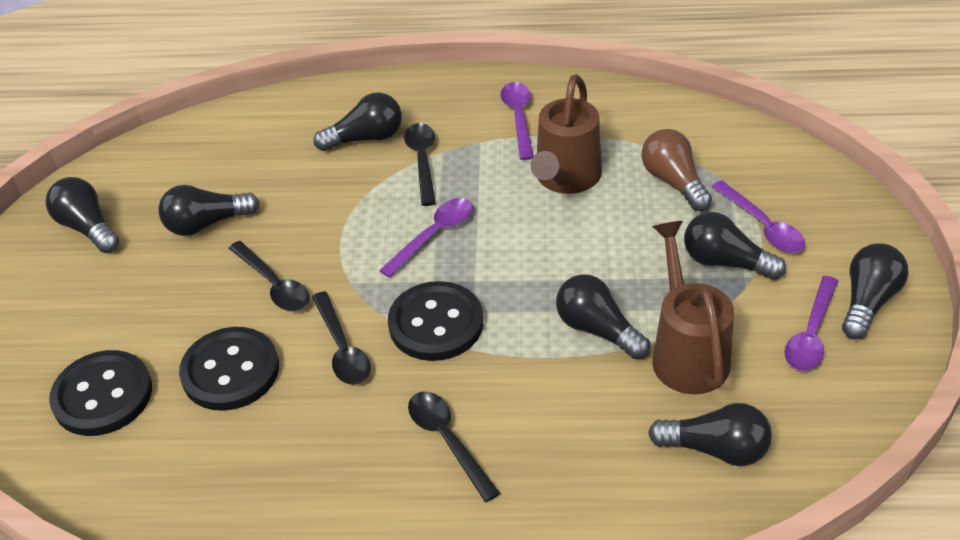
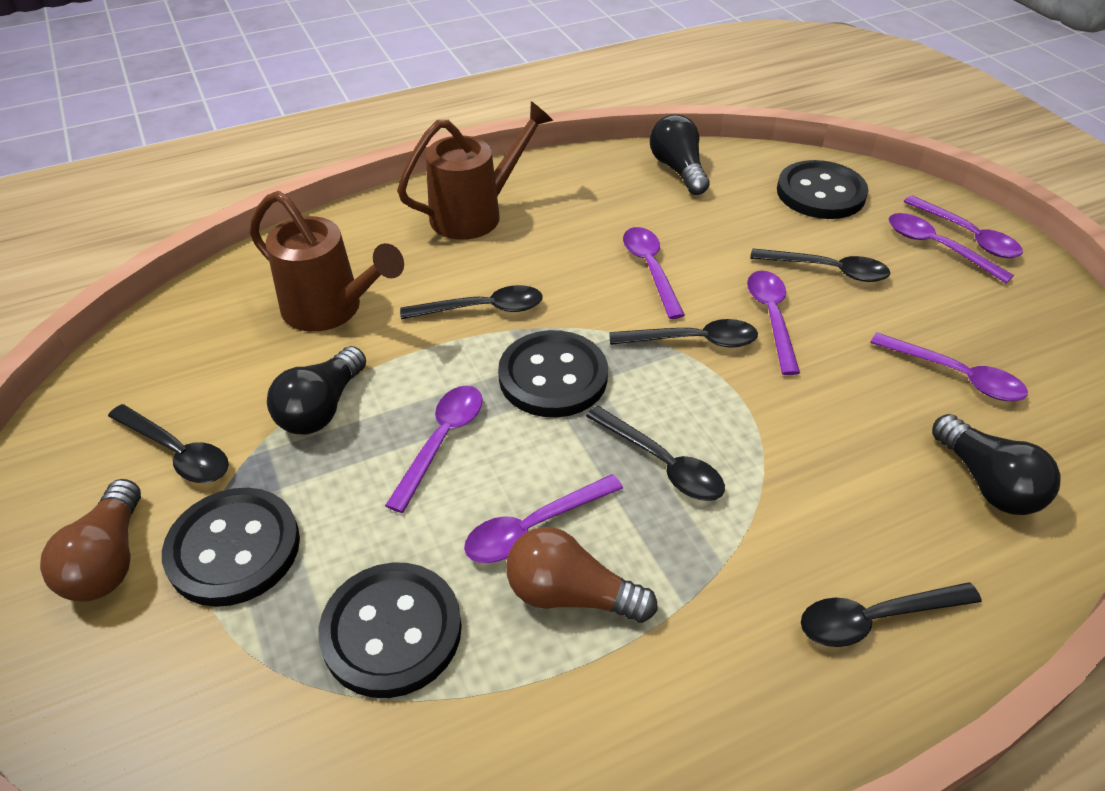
black button: 3 -> 4
black light bulb: 7 -> 3
black spoon: 4 -> 6
brown light bulb: 1 -> 2
purple spoon: 4 -> 7

